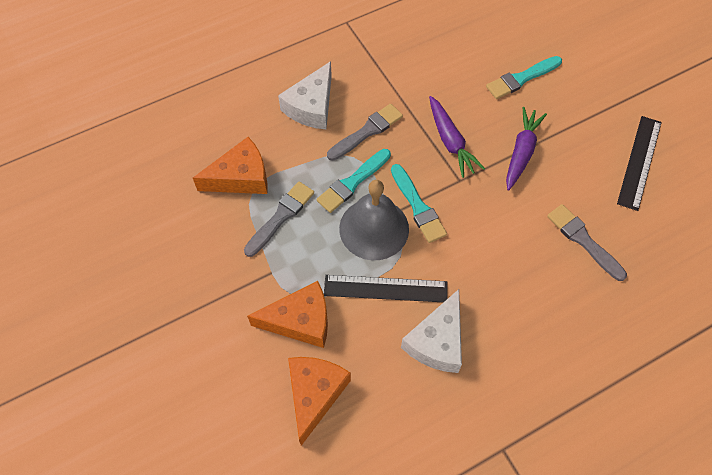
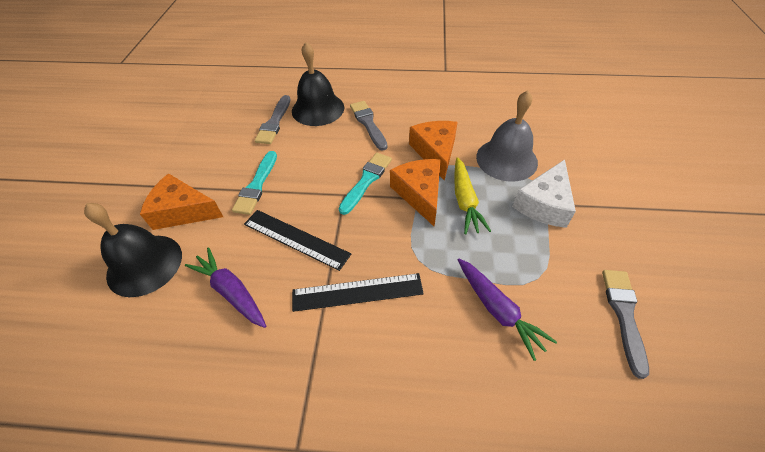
black bell: 0 -> 2
turquoise brush: 3 -> 2
white cheese: 2 -> 1
yellow carrot: 0 -> 1

